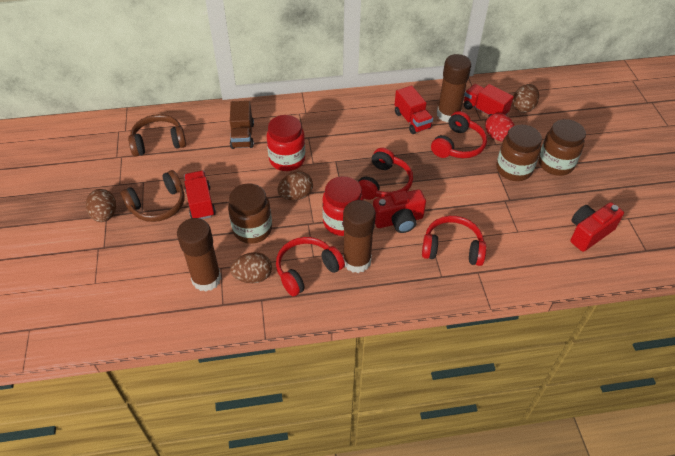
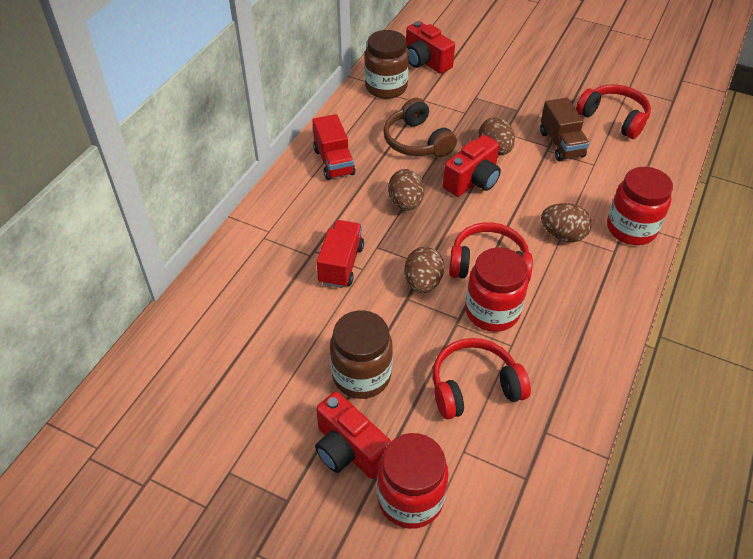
brown glue stick: 3 -> 0
brown headphones: 2 -> 1
brown jar: 3 -> 2
red camera: 2 -> 3
red egg: 1 -> 0
red headphones: 4 -> 3
red jar: 2 -> 3
red truck: 3 -> 2

